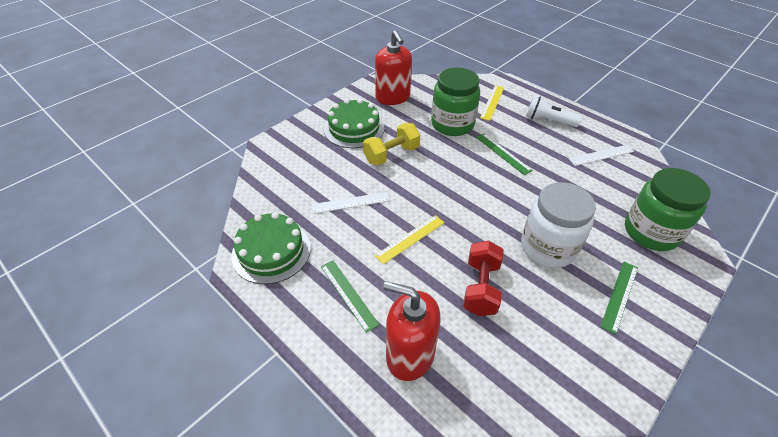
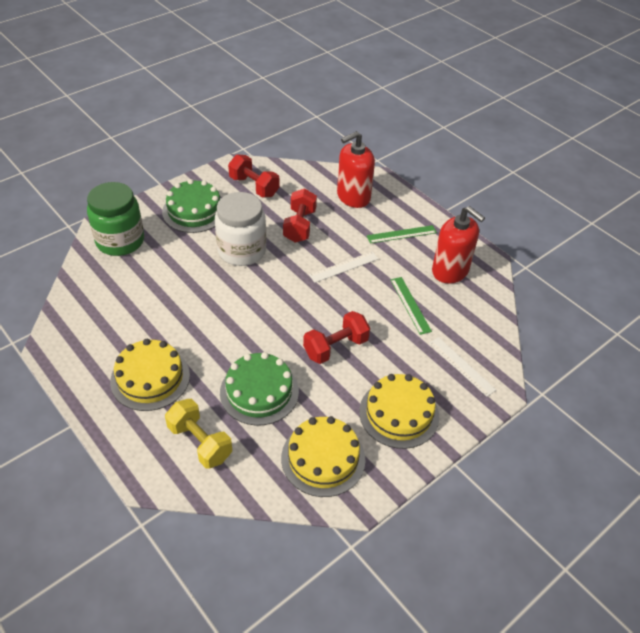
green jar: 2 -> 1
green ruler: 3 -> 2
red dumbbell: 1 -> 3
white flashlight: 1 -> 0
yellow cake: 0 -> 3
yellow ruler: 2 -> 0

